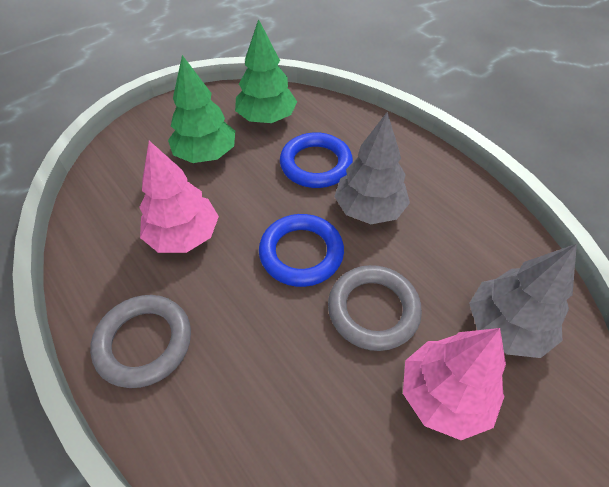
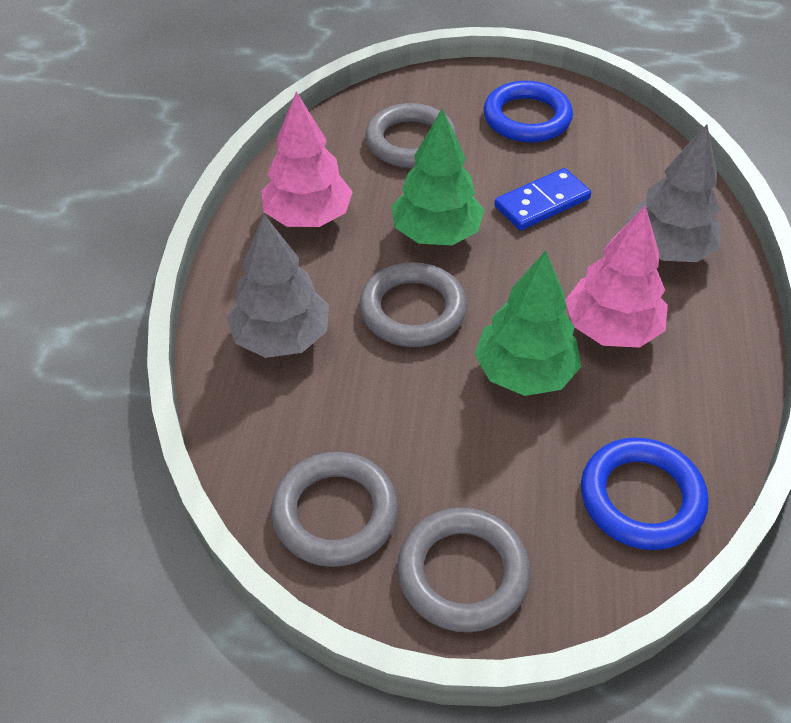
blue domino: 0 -> 1
grey ring: 2 -> 4

